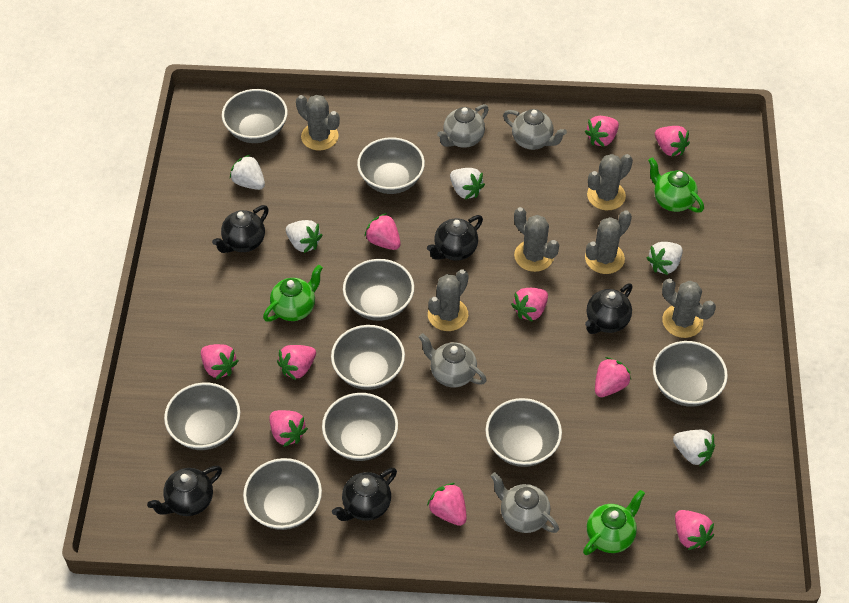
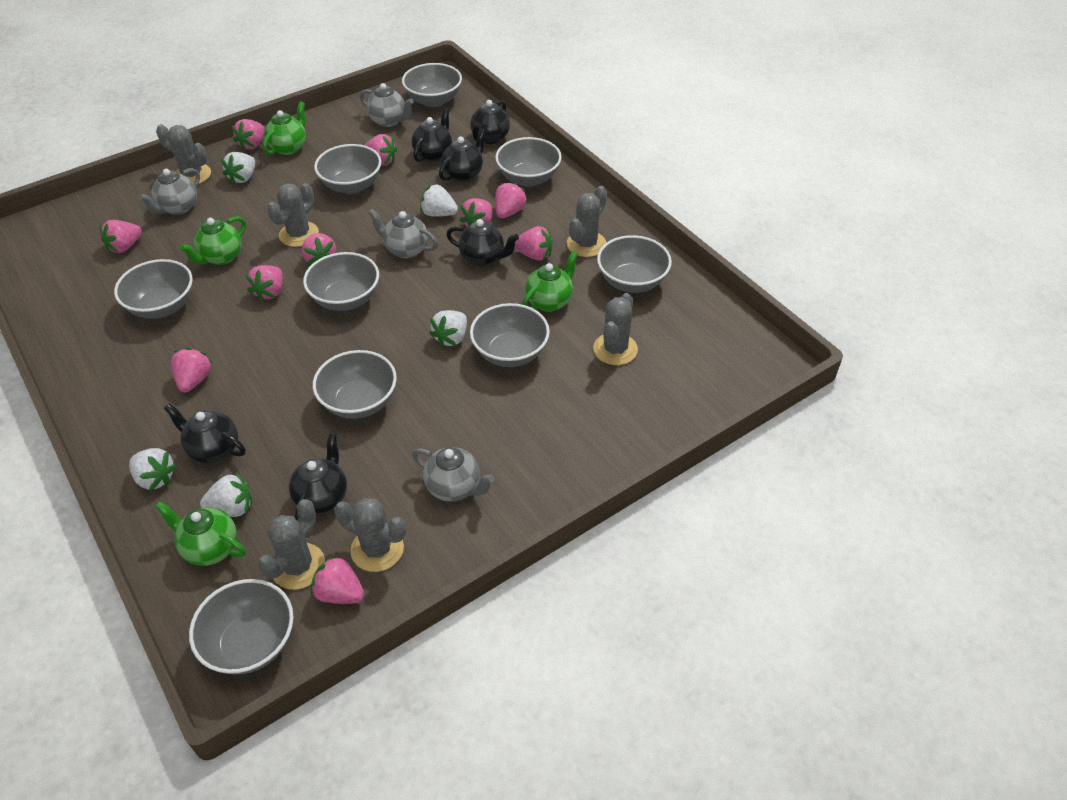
black teapot: 5 -> 6
green teapot: 3 -> 4

